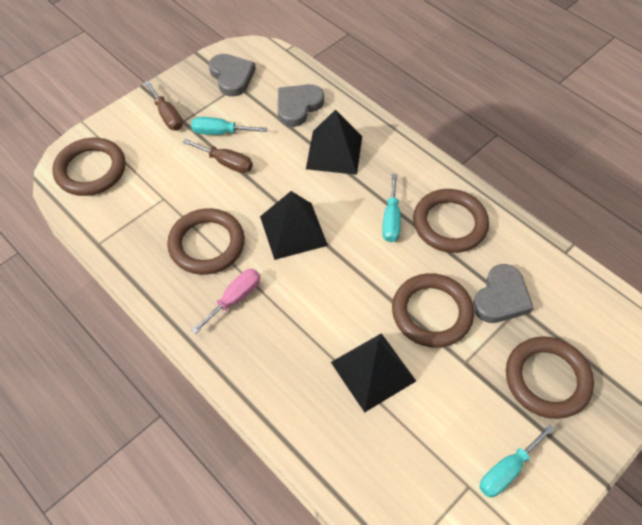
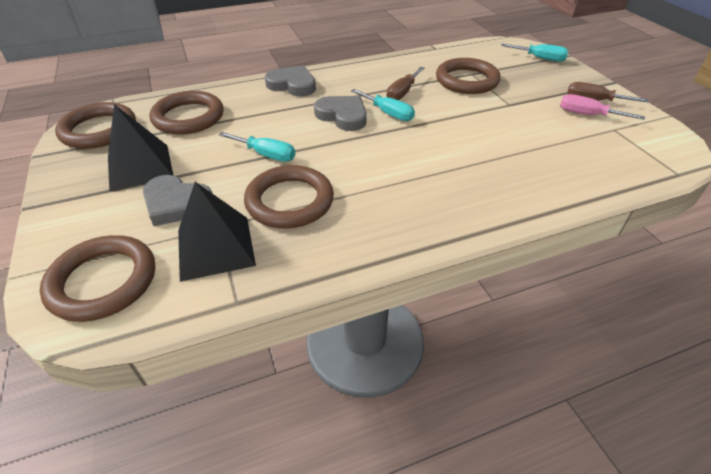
black pyramid: 3 -> 2

